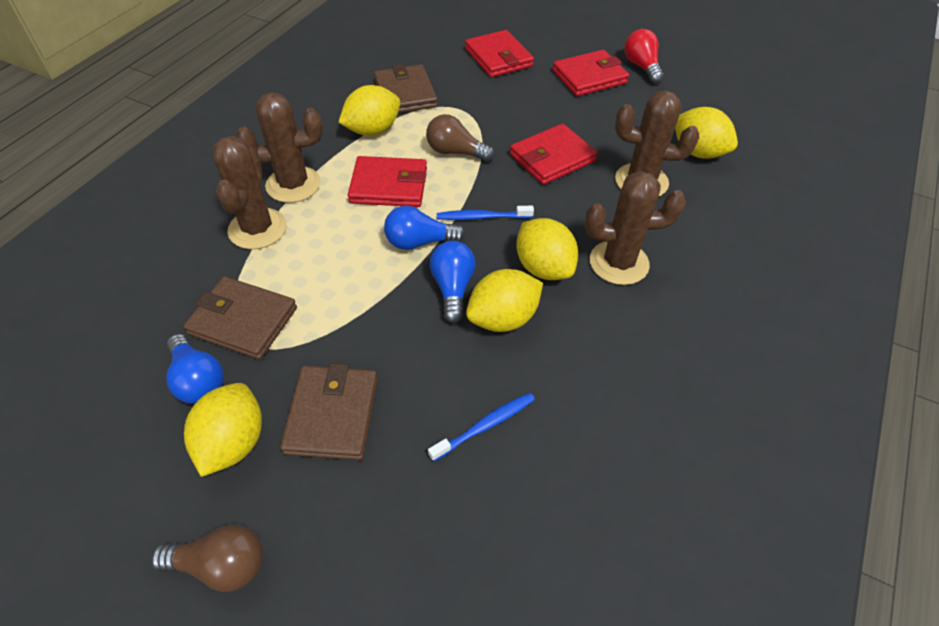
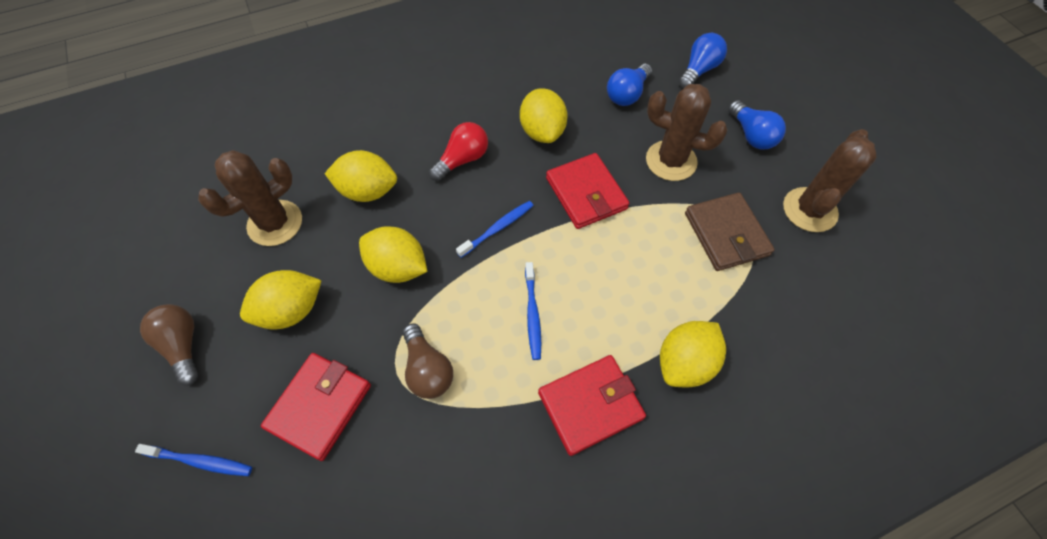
blue toothbrush: 2 -> 3
brown cactus: 4 -> 3
brown wallet: 3 -> 1
red wallet: 4 -> 3

